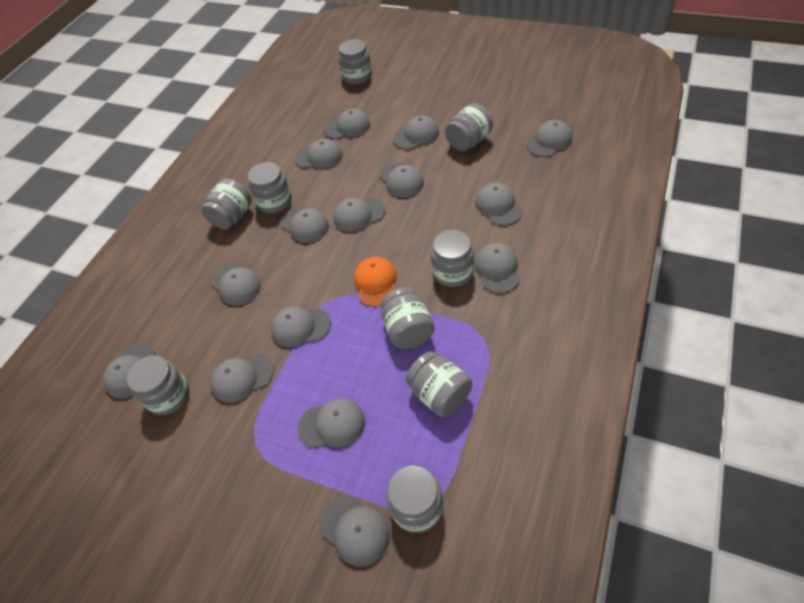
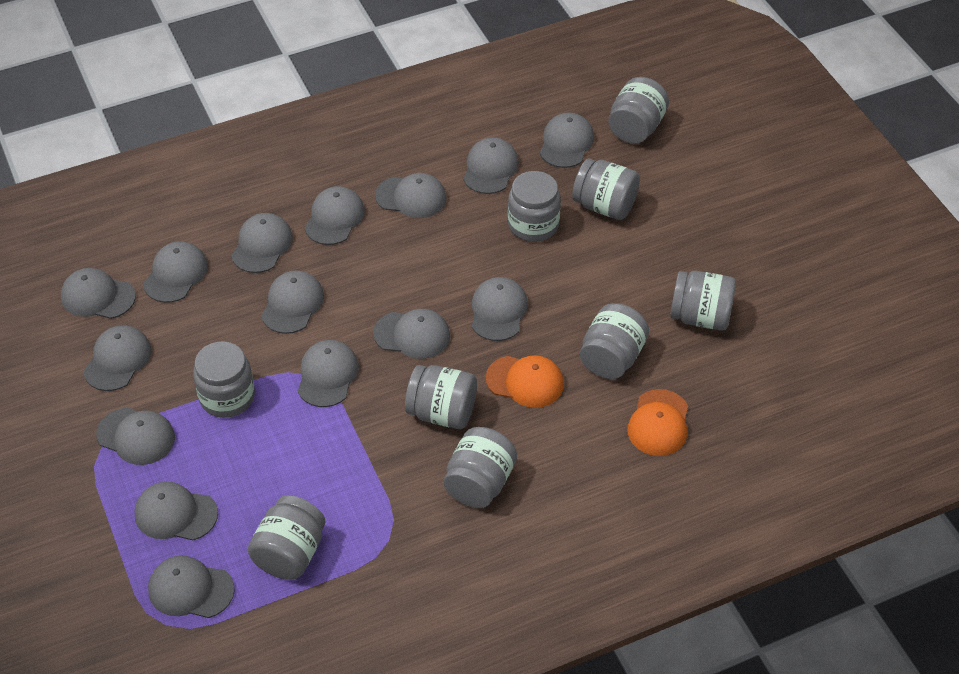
orange cap: 1 -> 2

